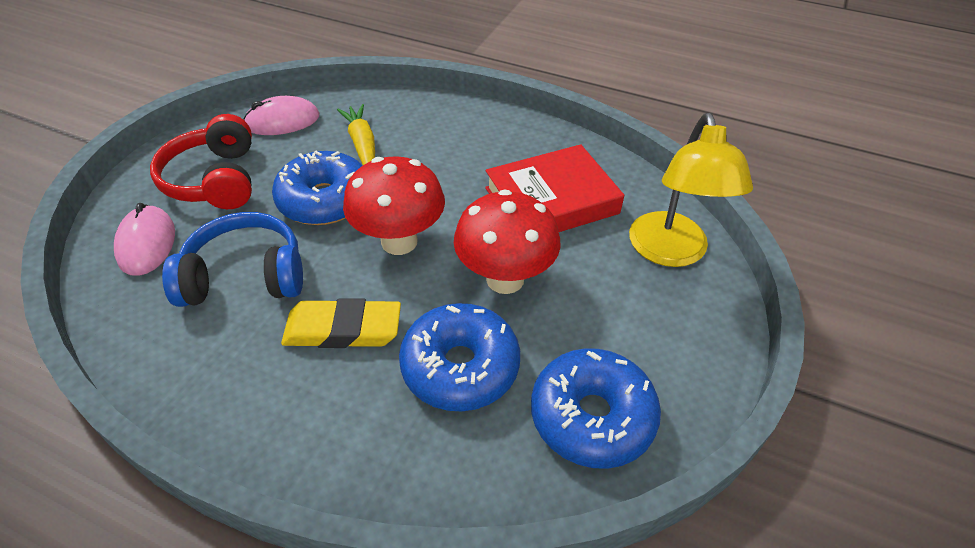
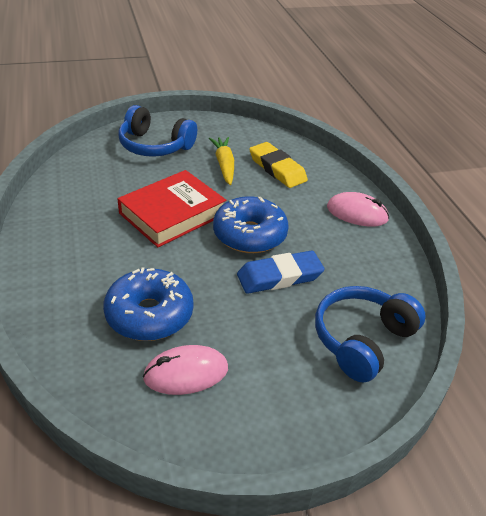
blue donut: 3 -> 2
blue eraser: 0 -> 1
blue headphones: 1 -> 2
red headphones: 1 -> 0
red mushroom: 2 -> 0
yellow lamp: 1 -> 0

